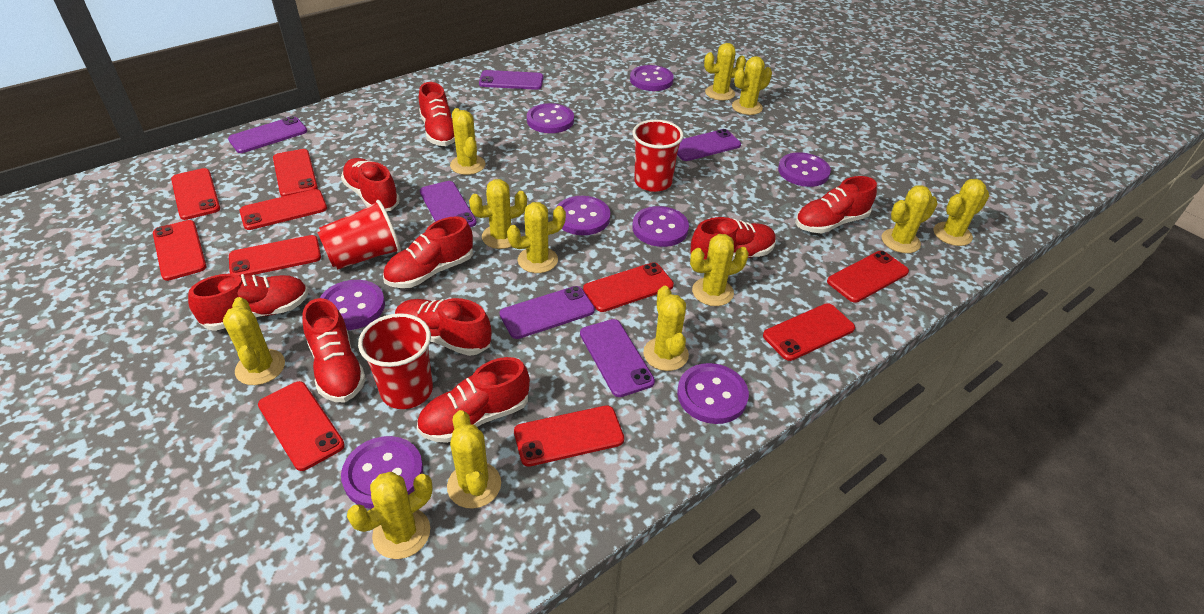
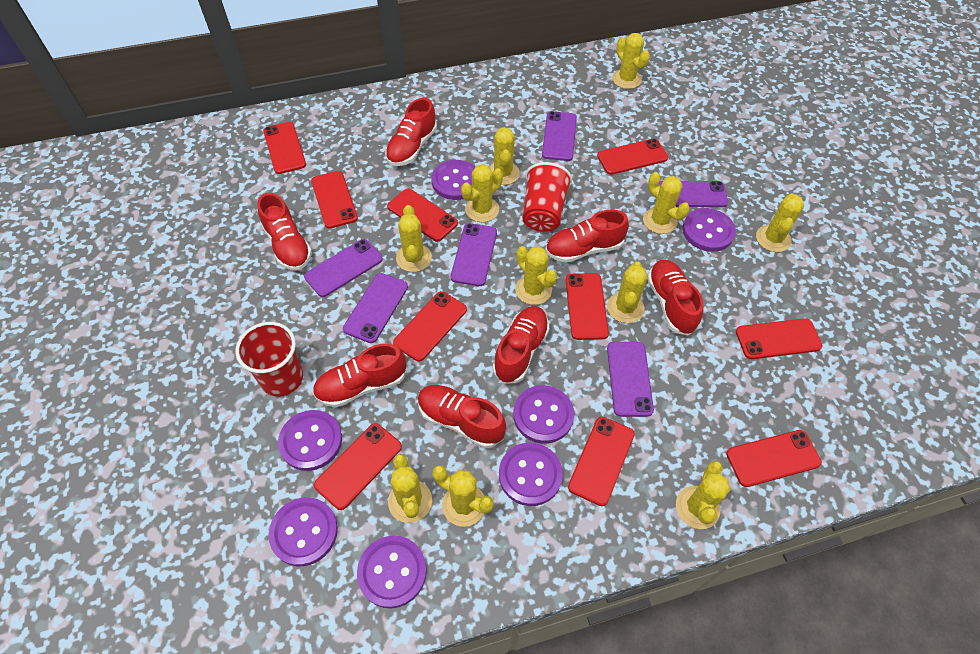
purple button: 8 -> 7
red cup: 3 -> 2
red shoe: 9 -> 7
yellow cactus: 12 -> 11

